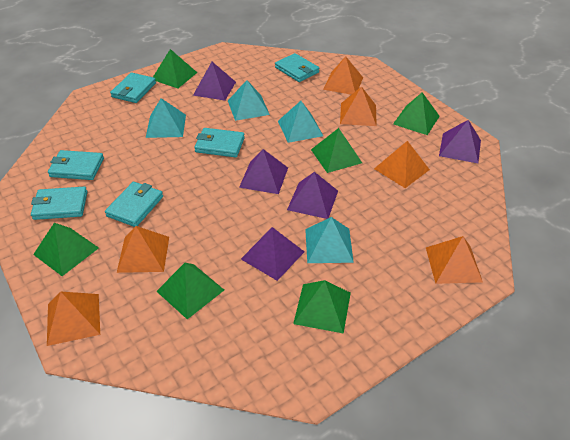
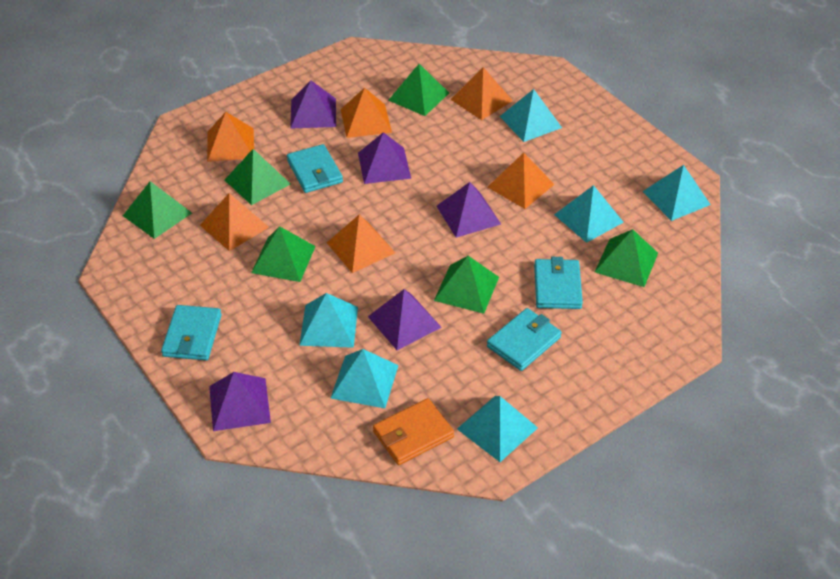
orange wallet: 0 -> 1
turquoise pyramid: 4 -> 6
turquoise wallet: 6 -> 4

